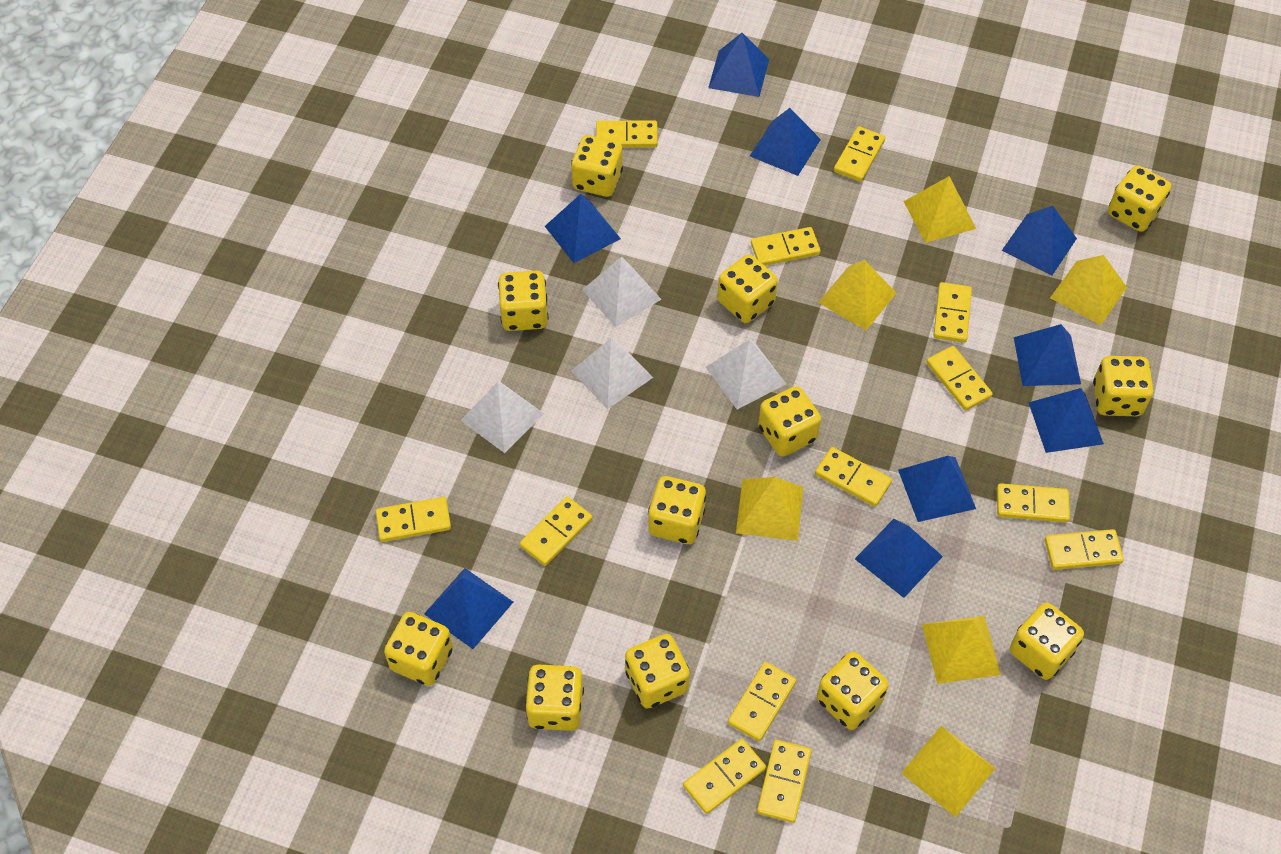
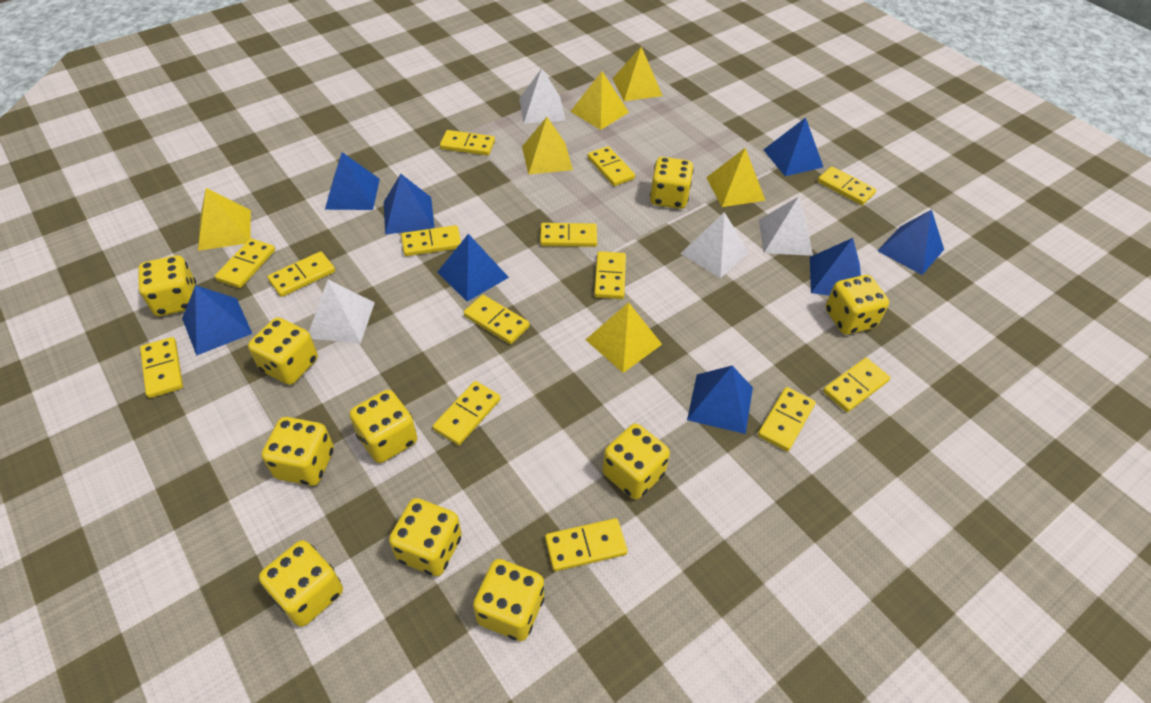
blue pyramid: 9 -> 8
yellow dice: 12 -> 10
yellow domino: 13 -> 14

